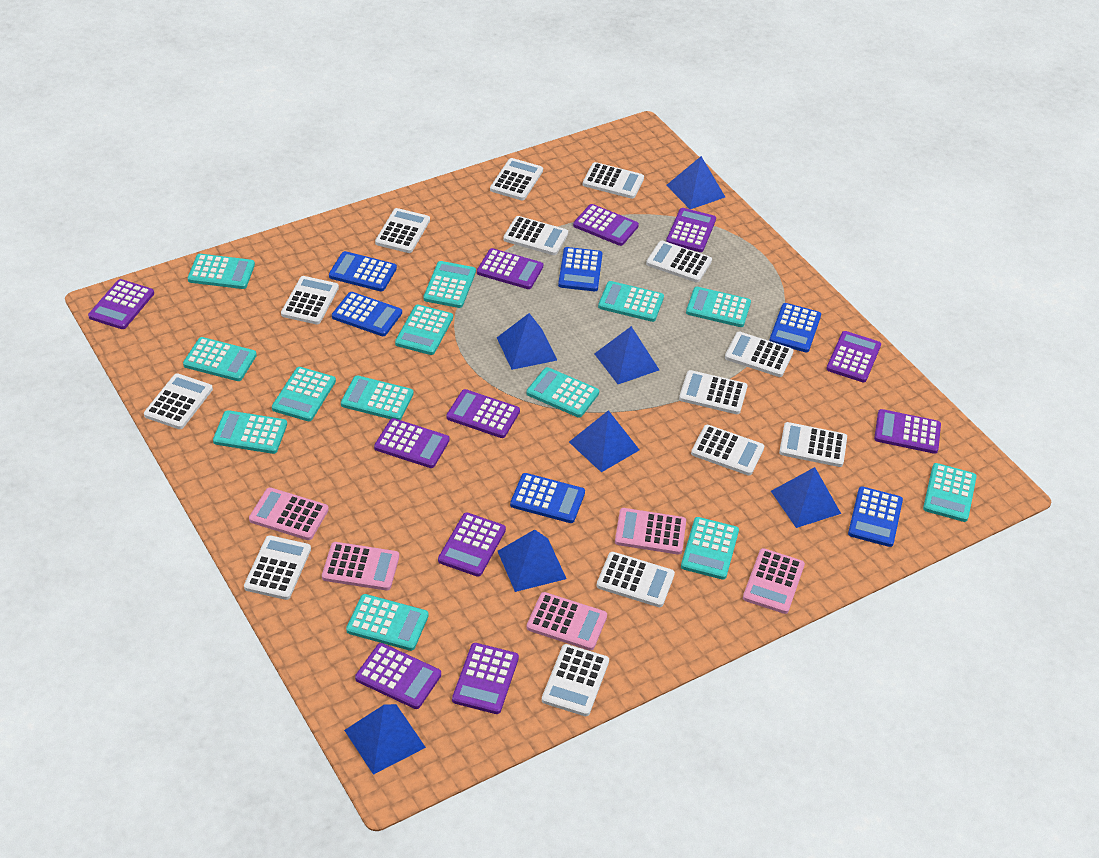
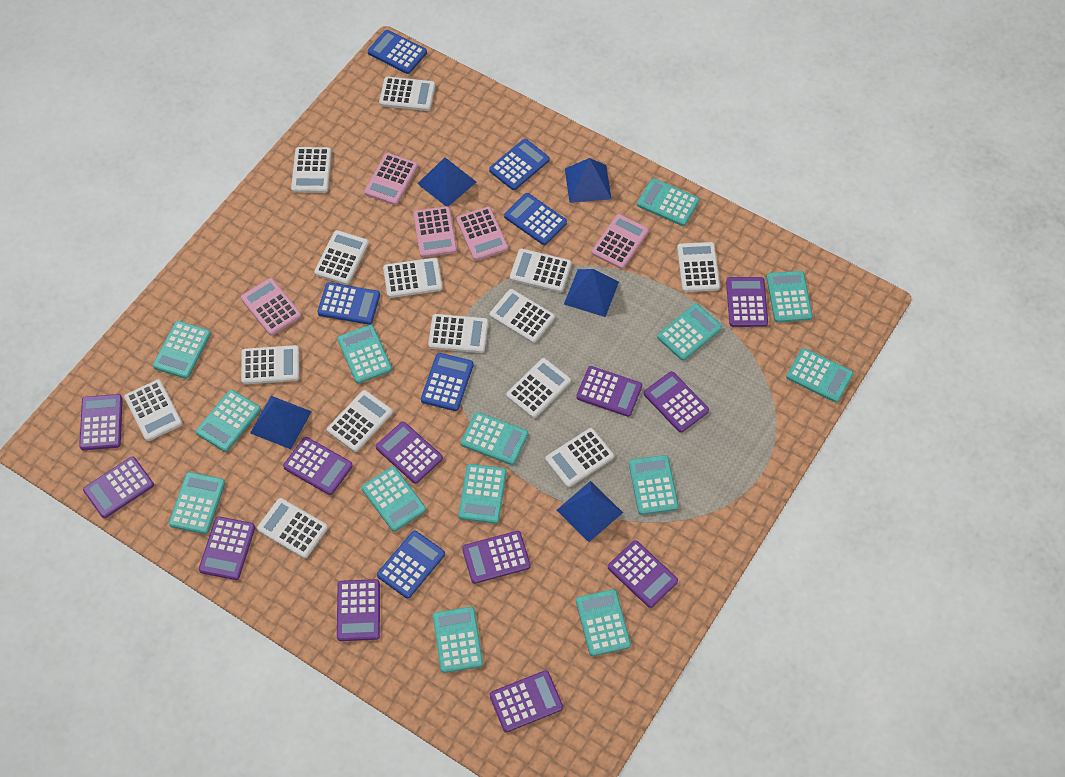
blue pyramid: 7 -> 5
purple calculator: 11 -> 12
turquoise calculator: 13 -> 14

